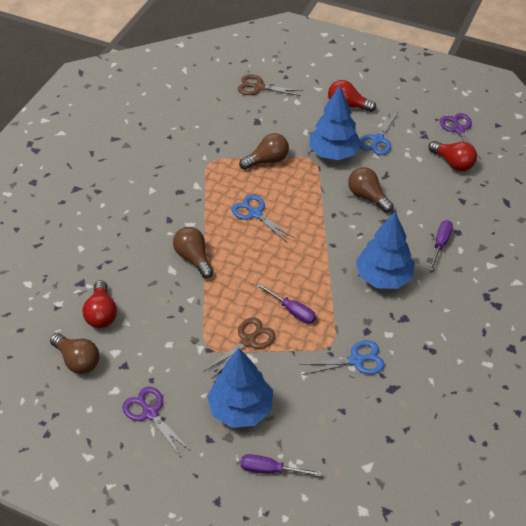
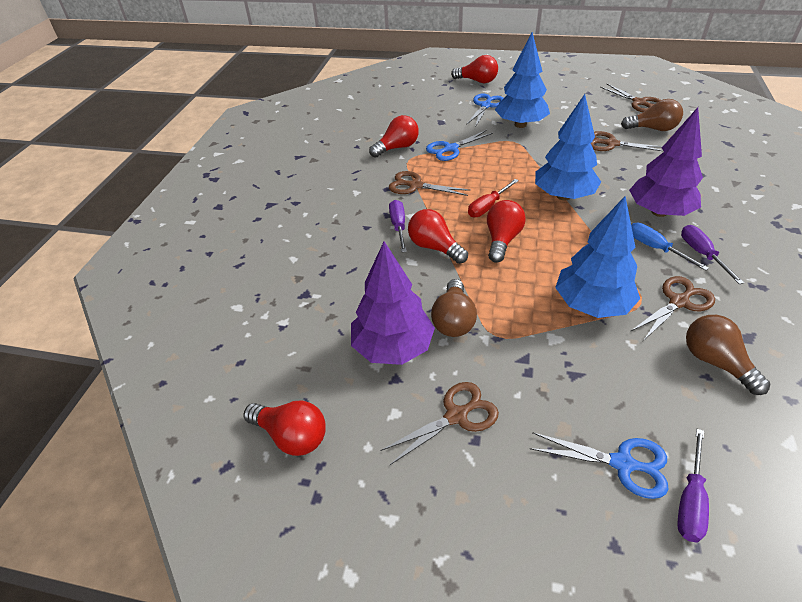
blue screwdriver: 0 -> 1
brown light bulb: 4 -> 3
brown scissors: 2 -> 5
purple scissors: 2 -> 0
purple tree: 0 -> 2
red light bulb: 3 -> 5
red screwdriver: 0 -> 1

